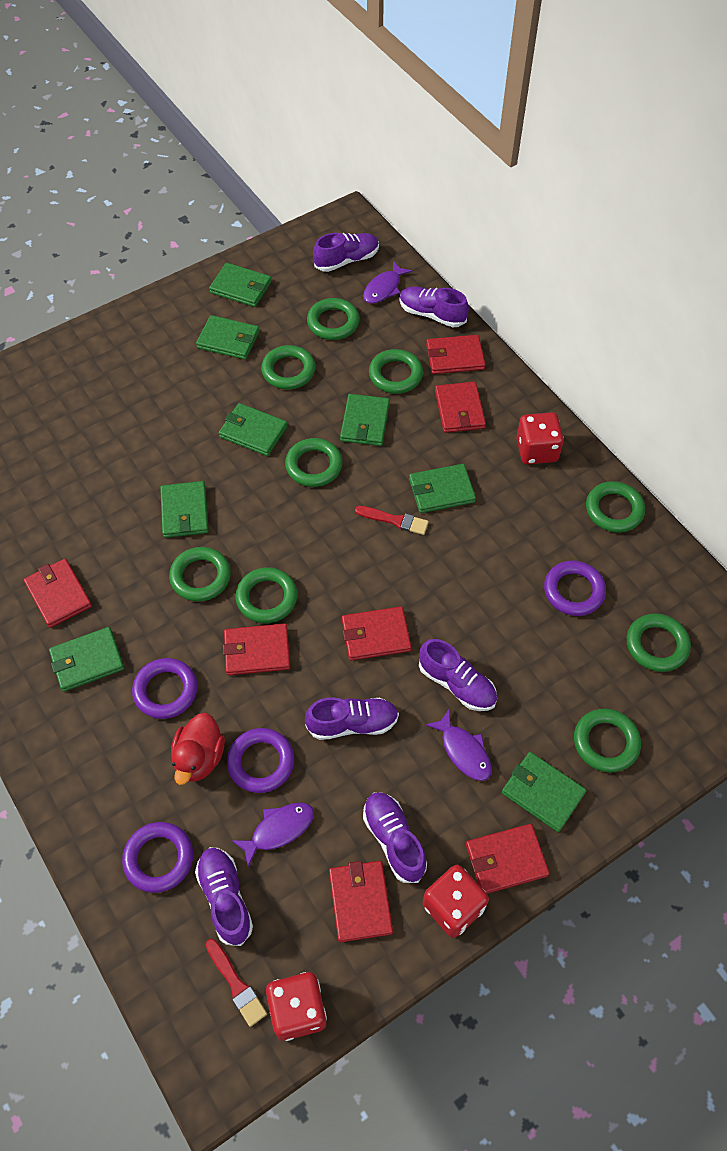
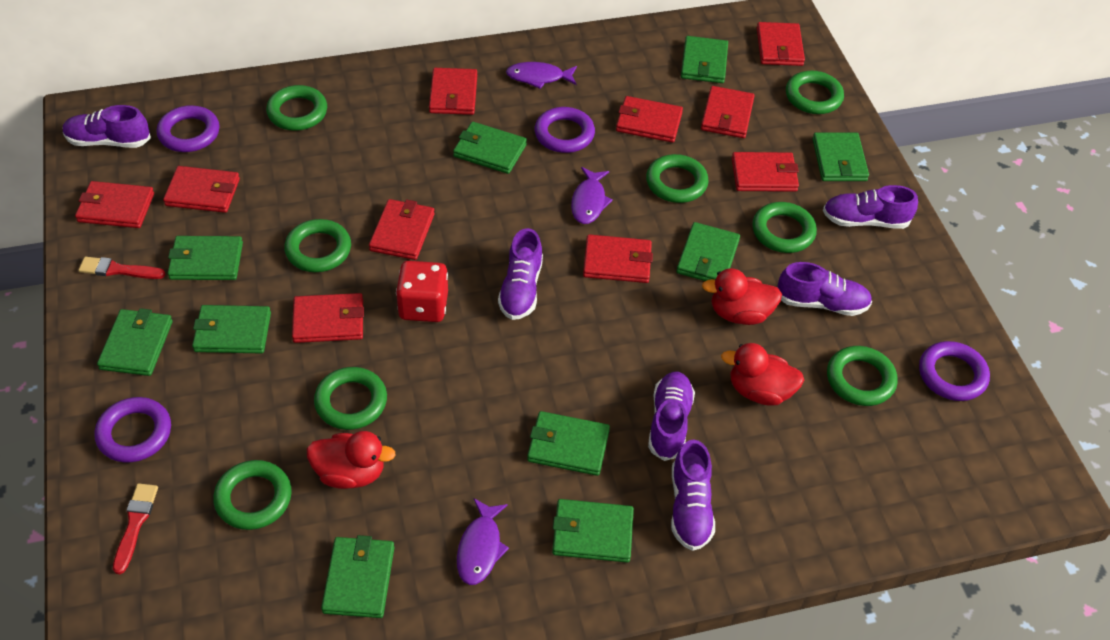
green ring: 9 -> 8
green wallet: 8 -> 10
red dice: 3 -> 1
red duck: 1 -> 3
red wallet: 7 -> 10

